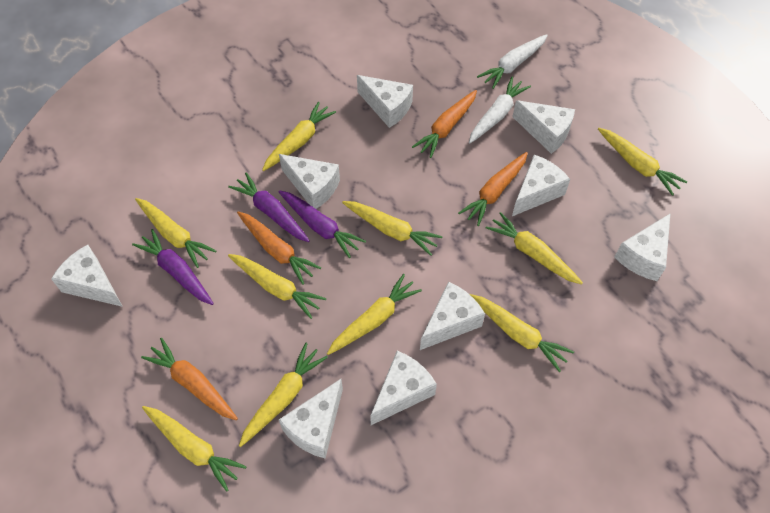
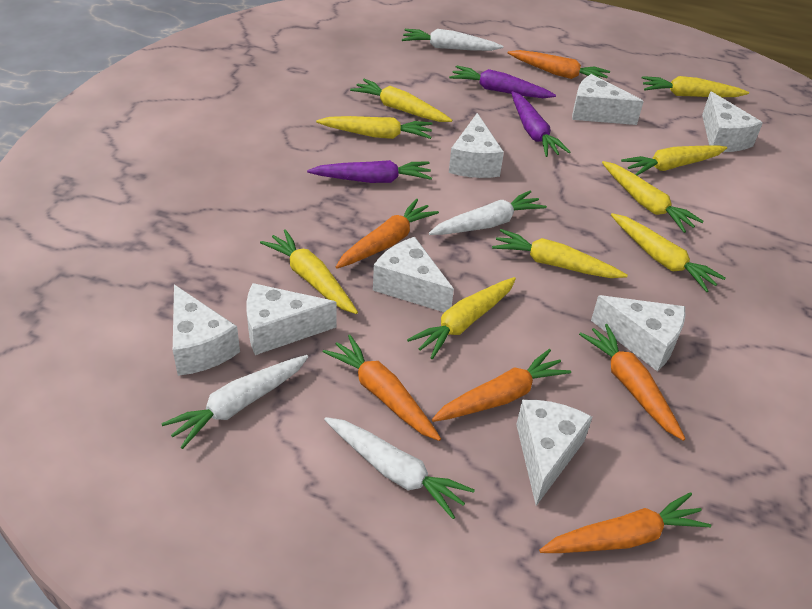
orange carrot: 4 -> 6
white carrot: 2 -> 4
white cheese: 9 -> 8
yellow carrot: 10 -> 9

